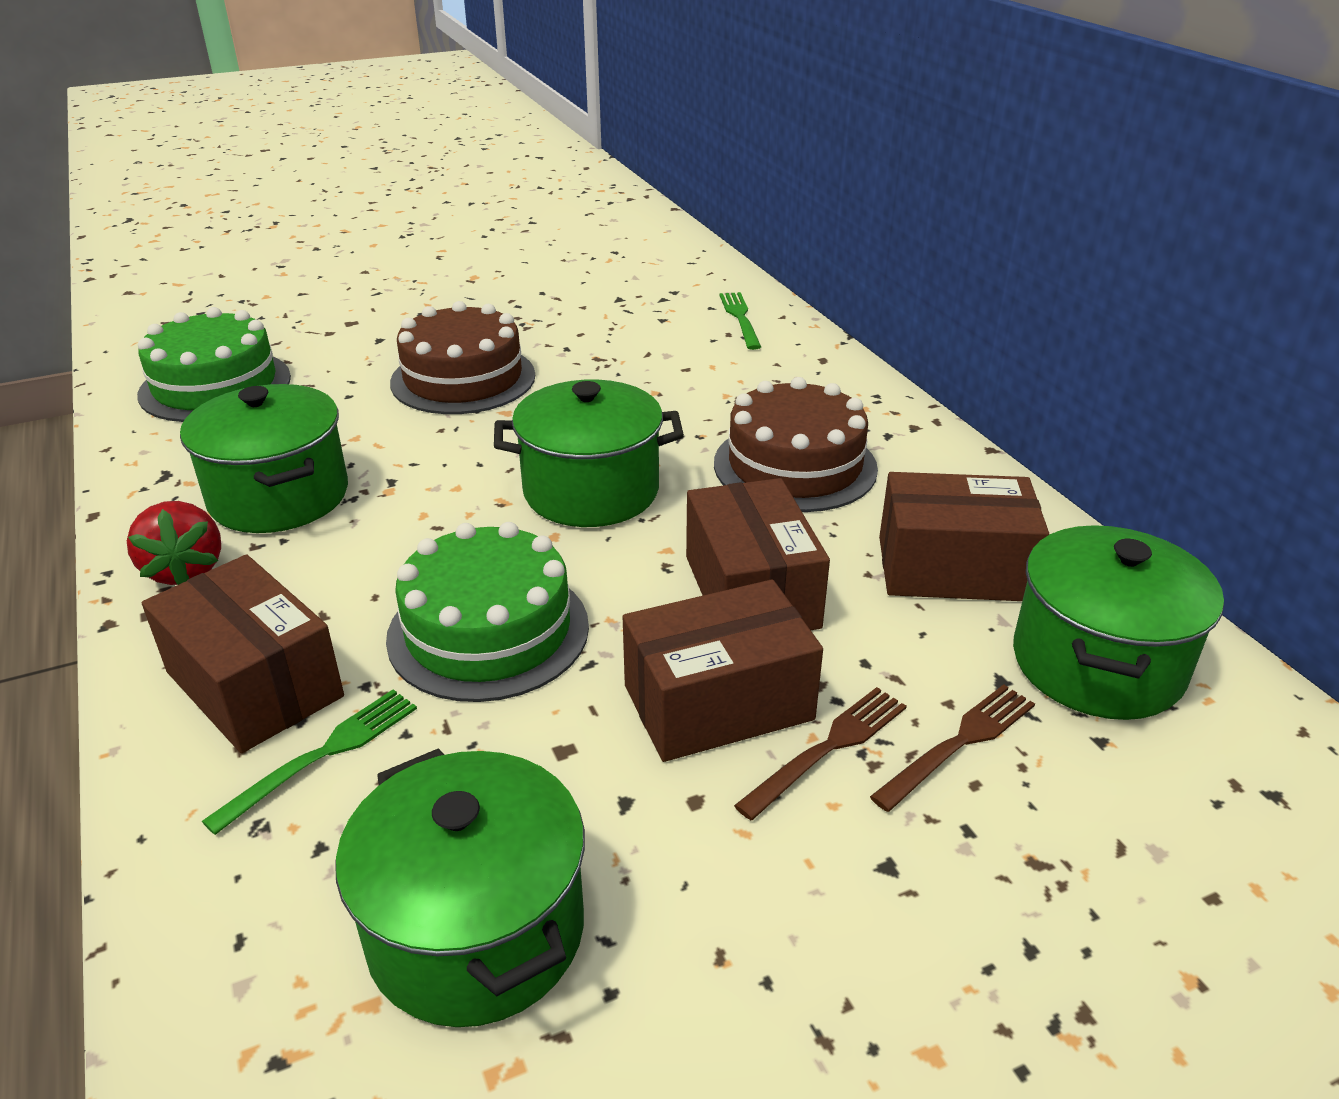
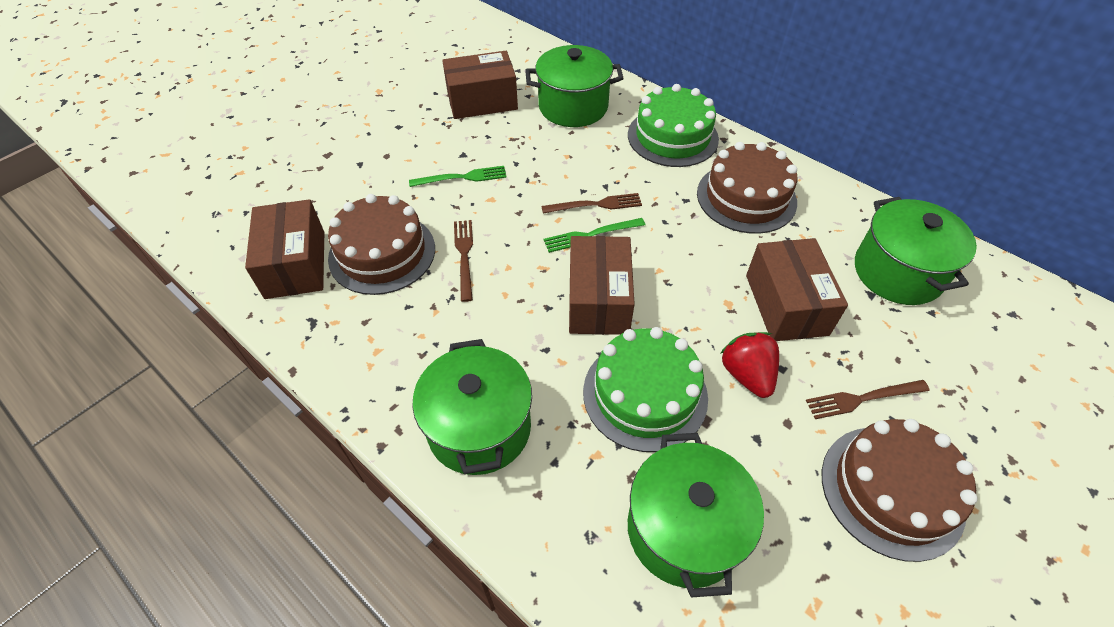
brown cake: 2 -> 3
brown fork: 2 -> 3

